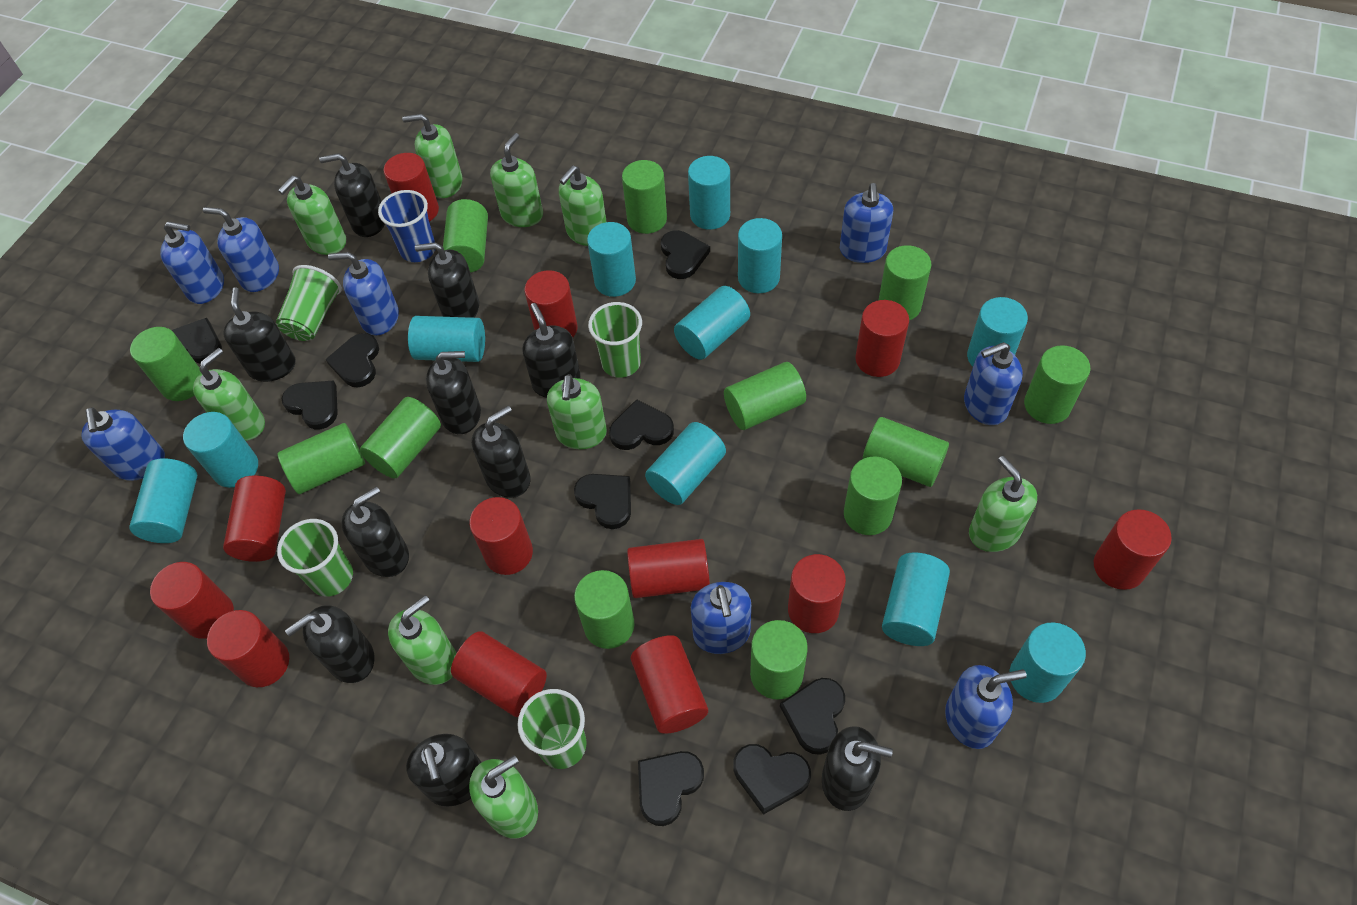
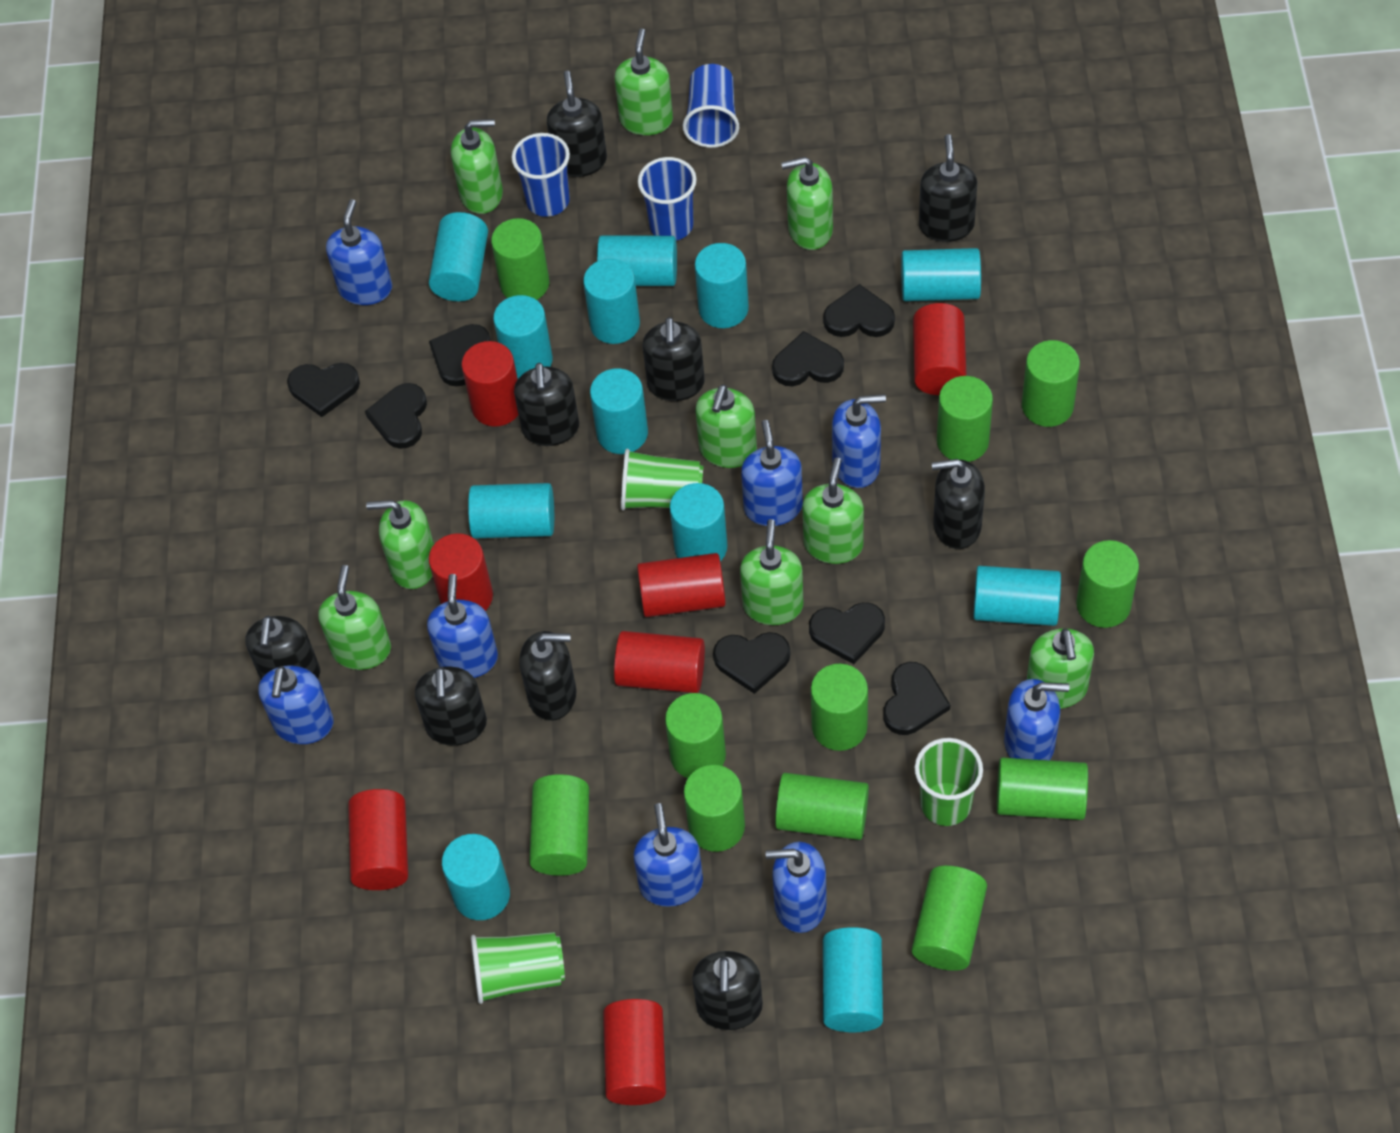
black heart: 9 -> 8
black soap dispenser: 10 -> 9
blue cup: 1 -> 3
green cup: 4 -> 3
green cylinder: 12 -> 11
red cylinder: 12 -> 7
turquoise cylinder: 11 -> 12

